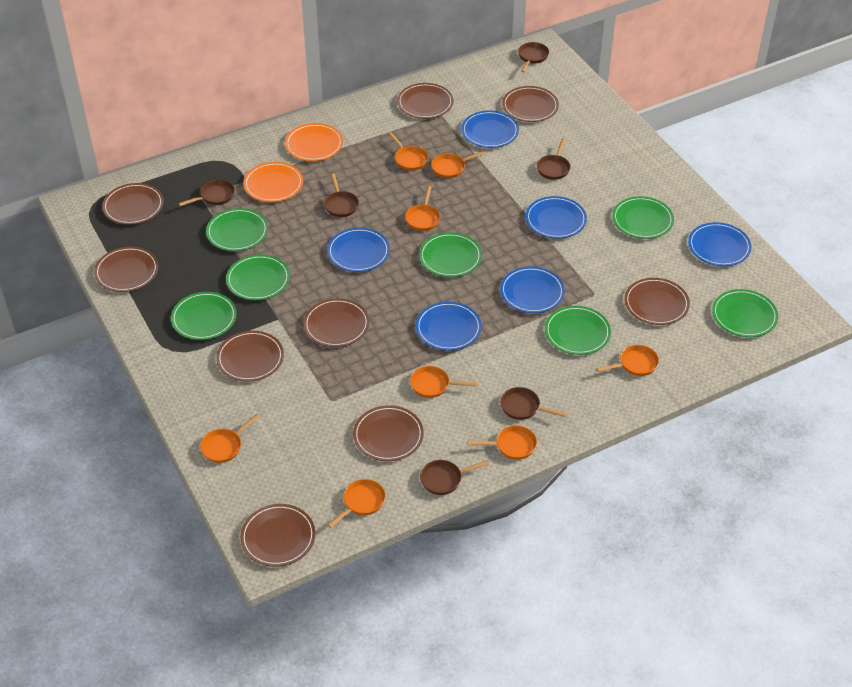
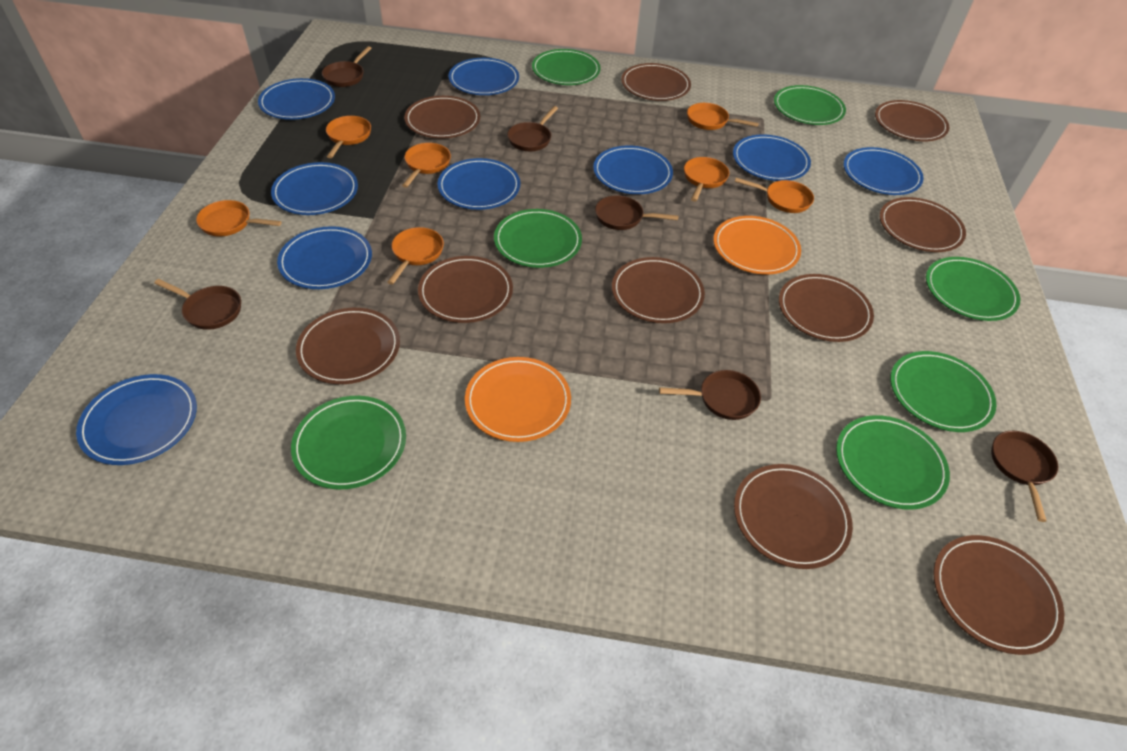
blue plate: 6 -> 9
brown plate: 9 -> 10
orange pan: 8 -> 7

